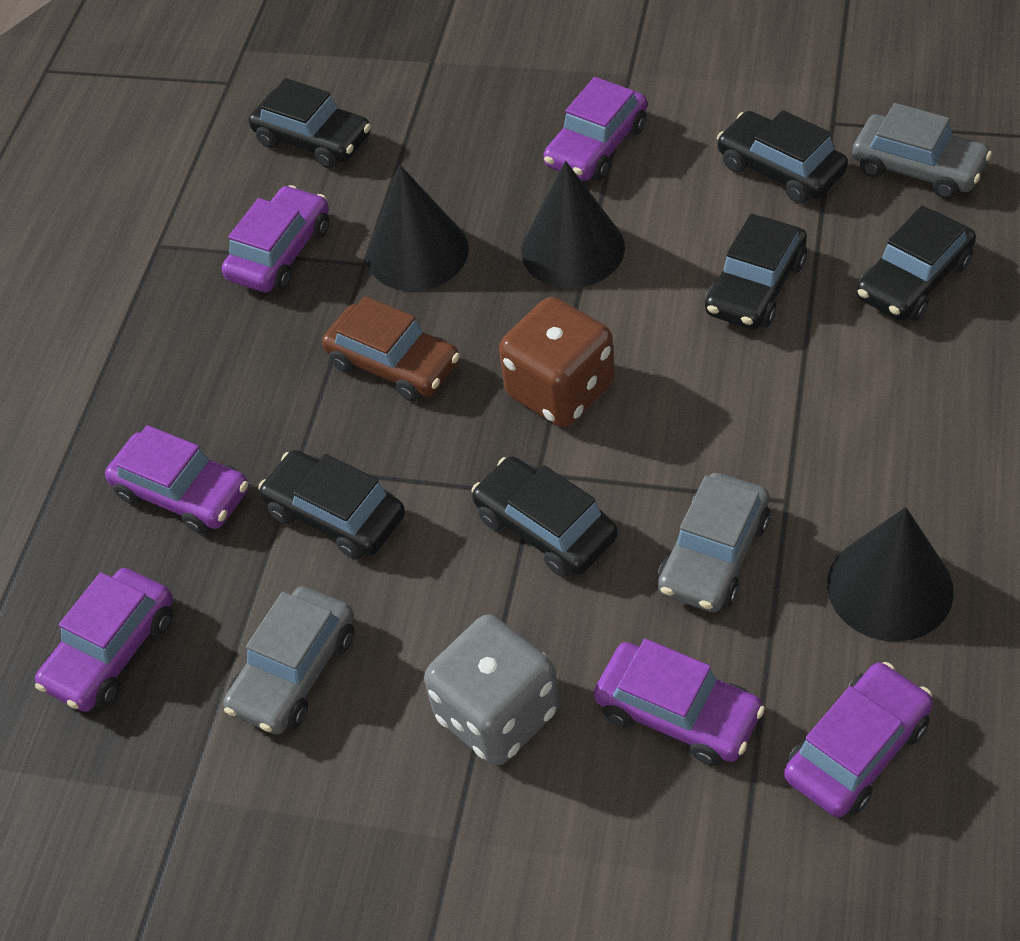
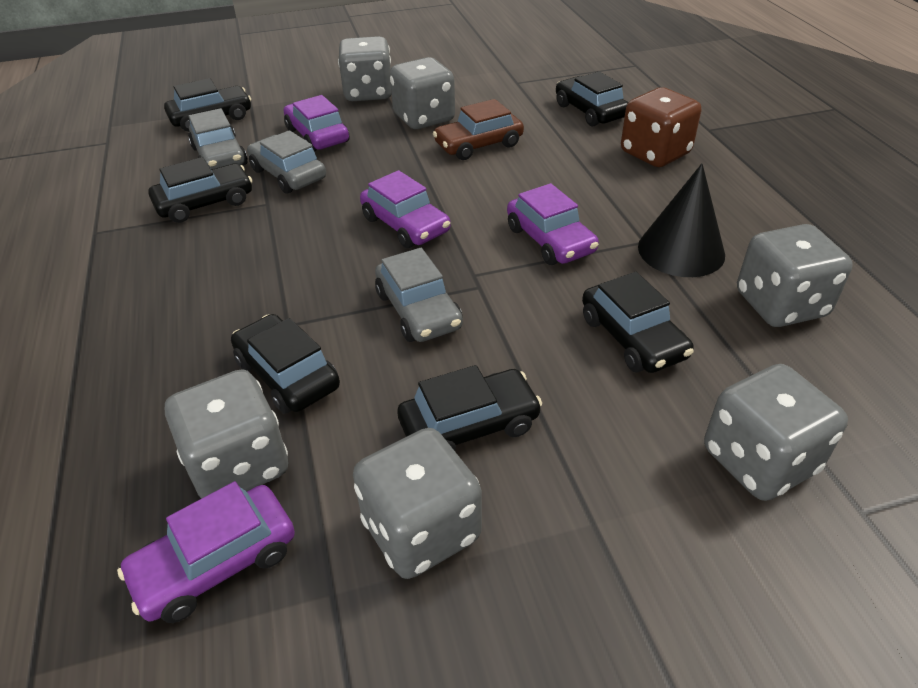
black cone: 3 -> 1
grey dice: 1 -> 6
purple car: 6 -> 4

